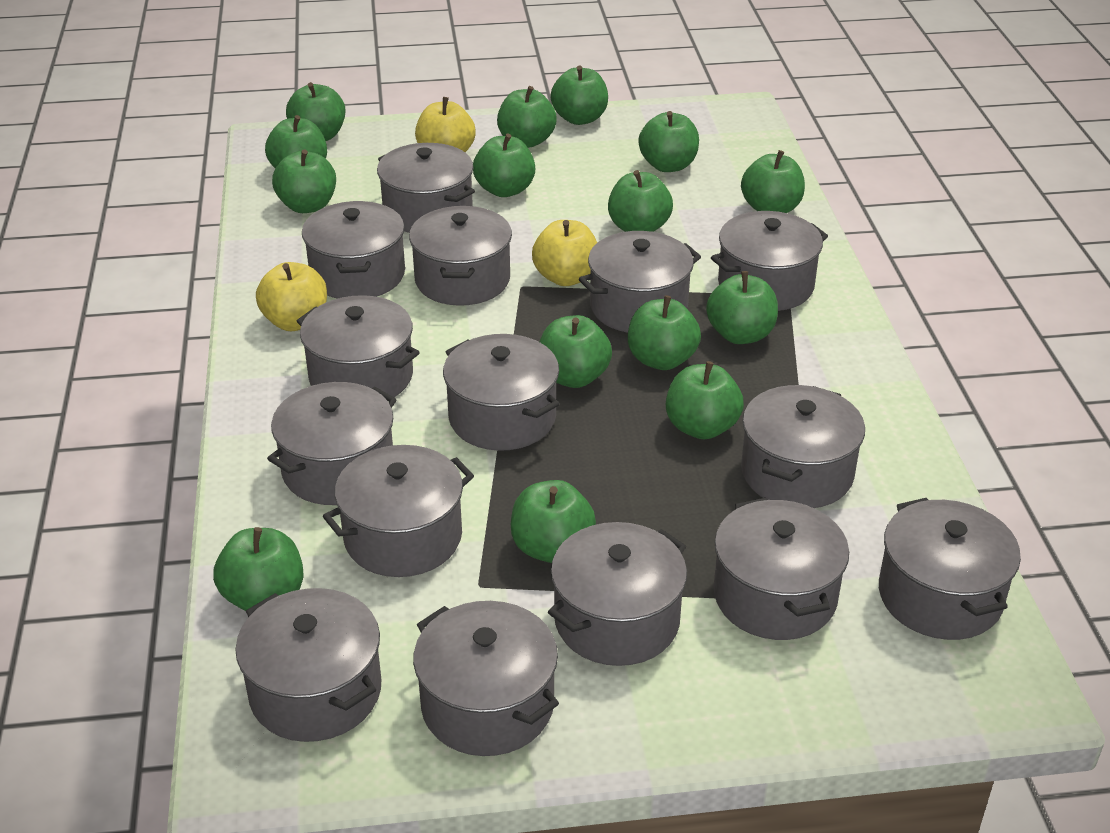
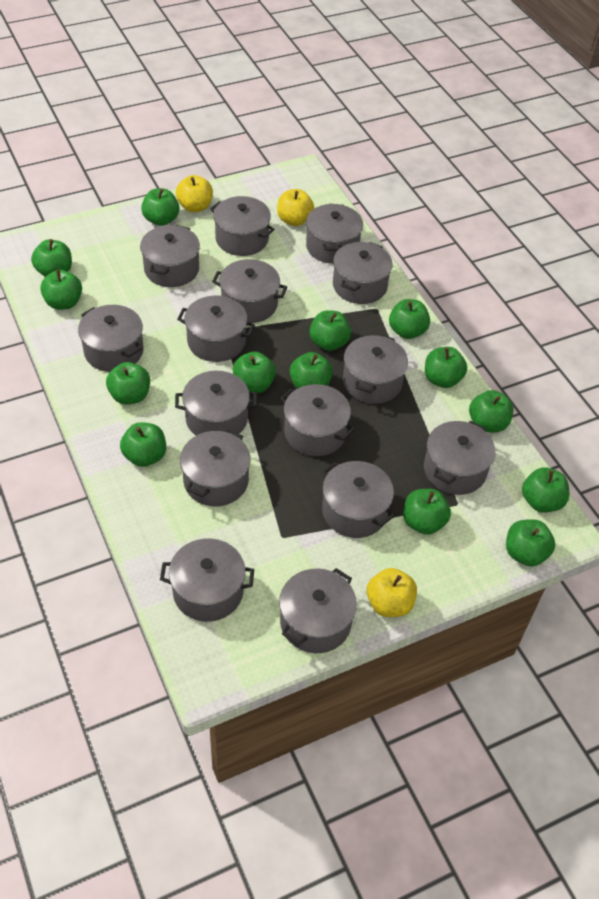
green apple: 15 -> 14

